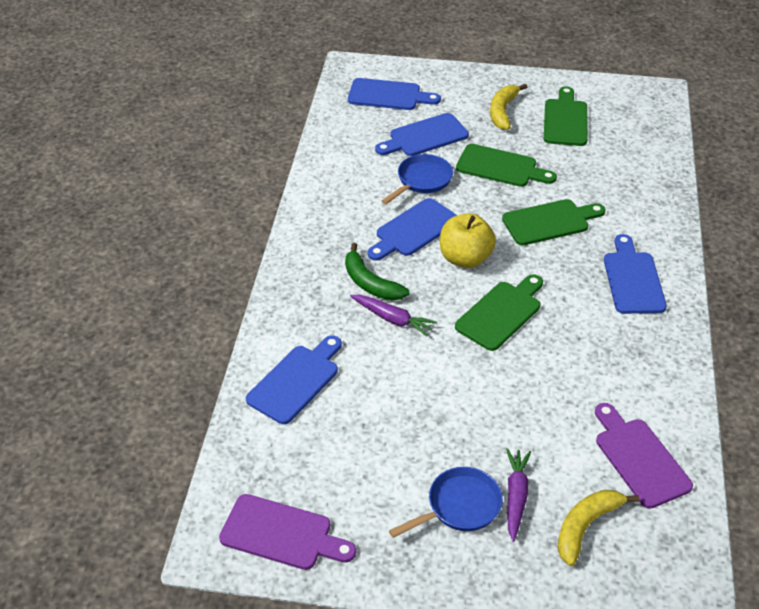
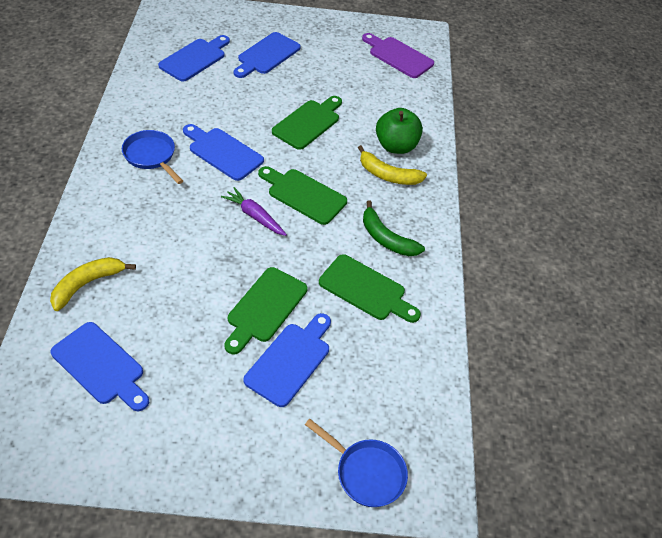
green apple: 0 -> 1
purple carrot: 2 -> 1
purple cutting board: 2 -> 1
yellow apple: 1 -> 0

